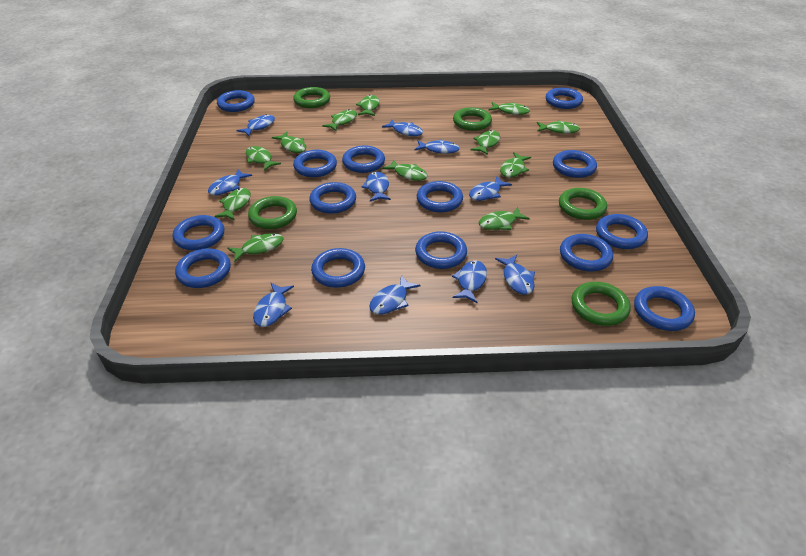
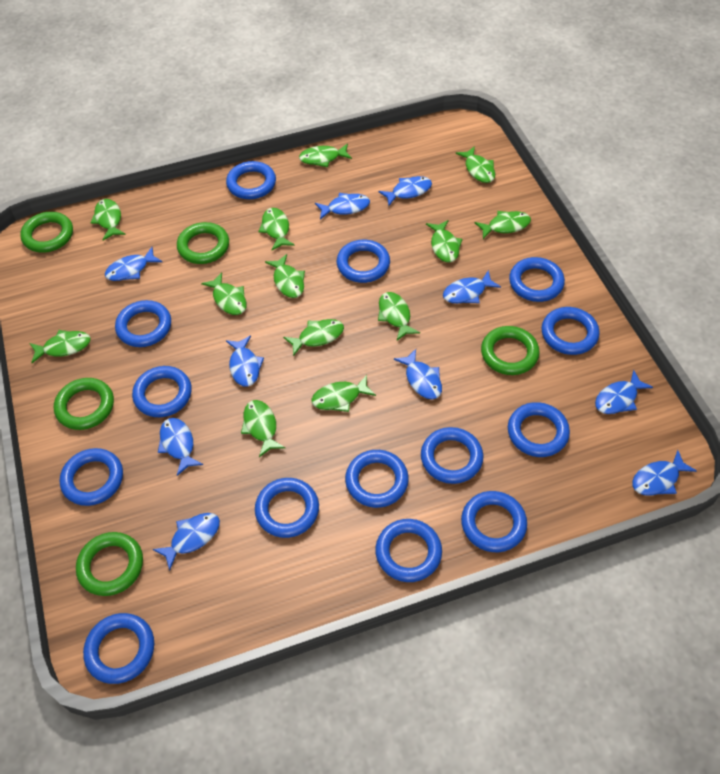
green fish: 12 -> 13

